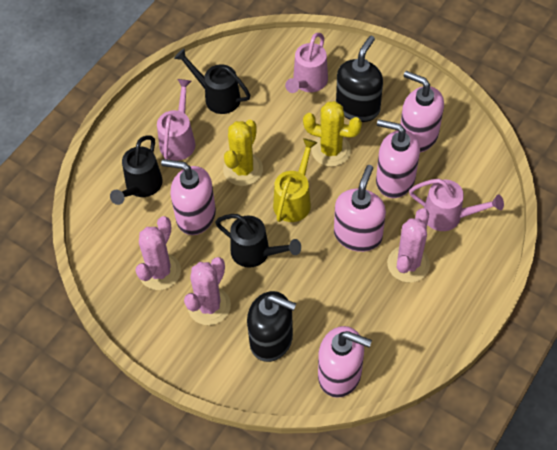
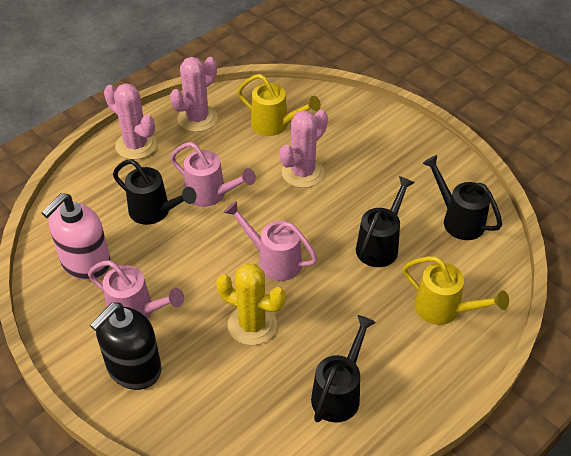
black soap dispenser: 2 -> 1
black watering can: 3 -> 4
pink soap dispenser: 5 -> 1
yellow cactus: 2 -> 1
yellow watering can: 1 -> 2

